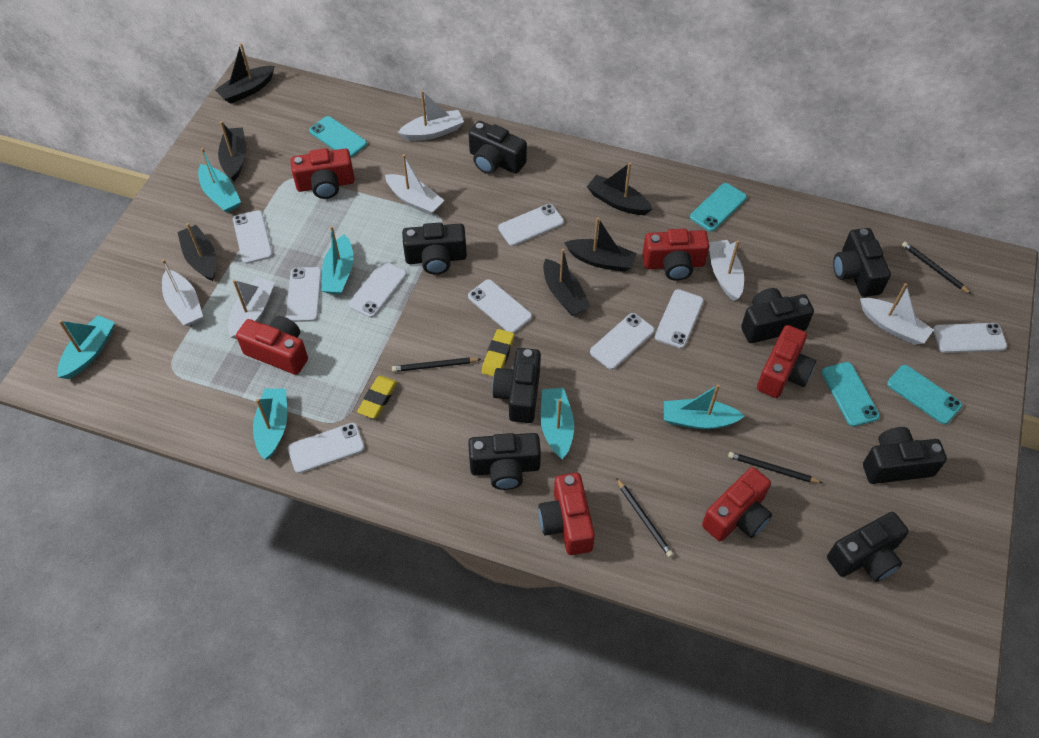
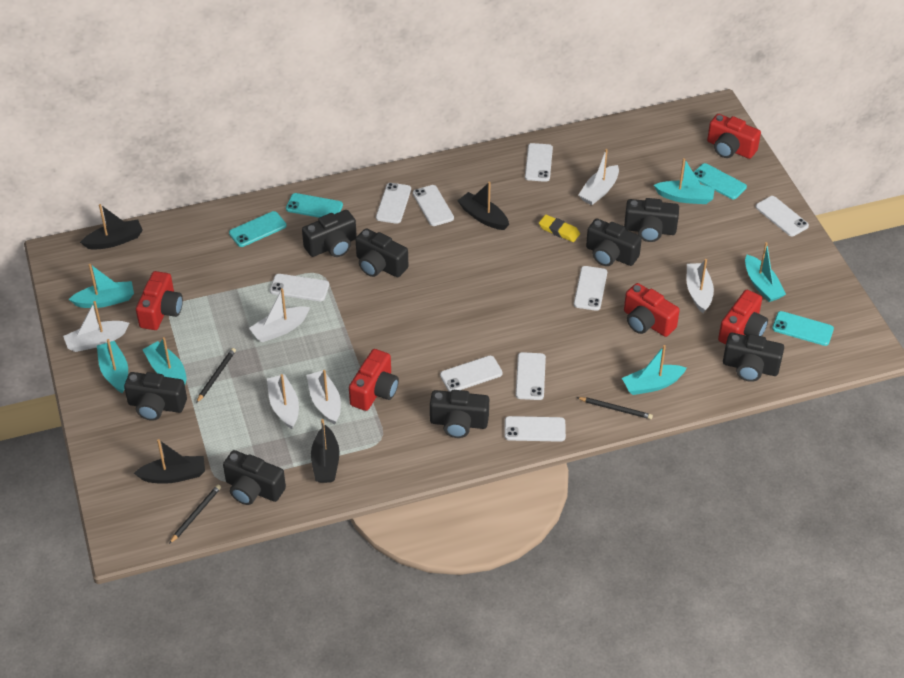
black boat: 6 -> 4
black pencil: 4 -> 3
red camera: 6 -> 5
yellow eraser: 2 -> 1

